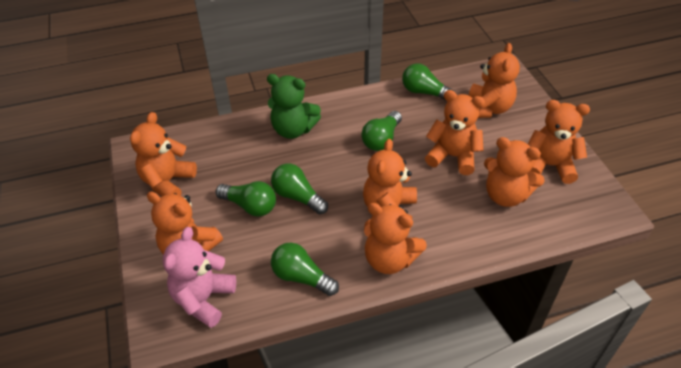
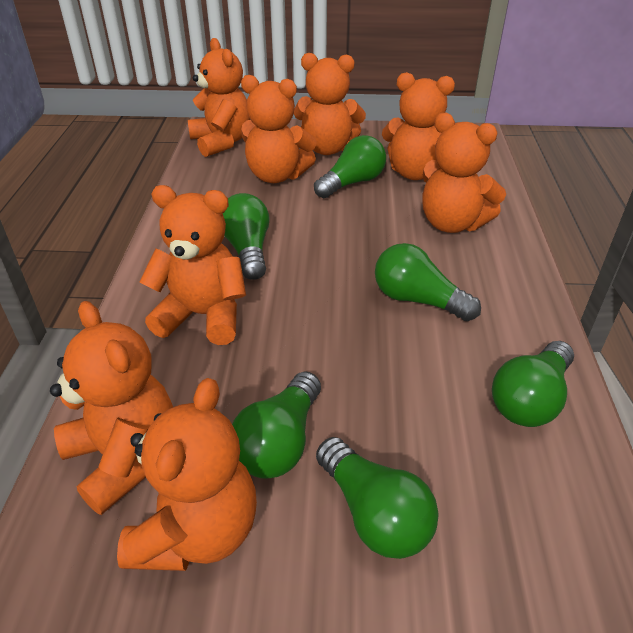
green light bulb: 5 -> 6
green teddy bear: 1 -> 0
pink teddy bear: 1 -> 0

